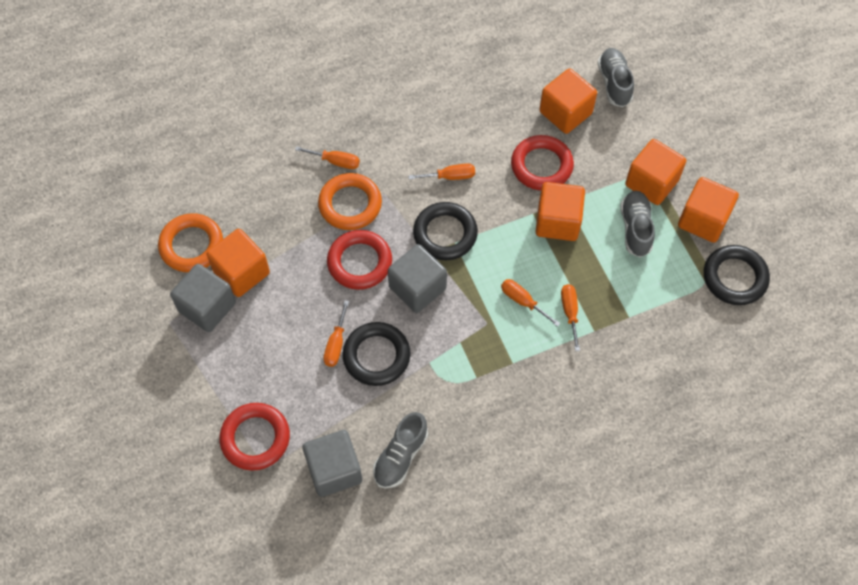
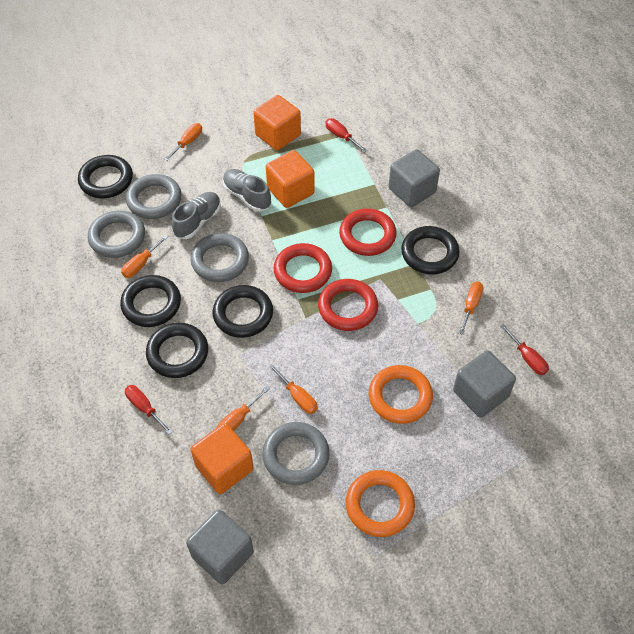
black ring: 3 -> 5
grey ring: 0 -> 4
grey shoe: 3 -> 2
orange cube: 5 -> 3
red screwdriver: 0 -> 3

